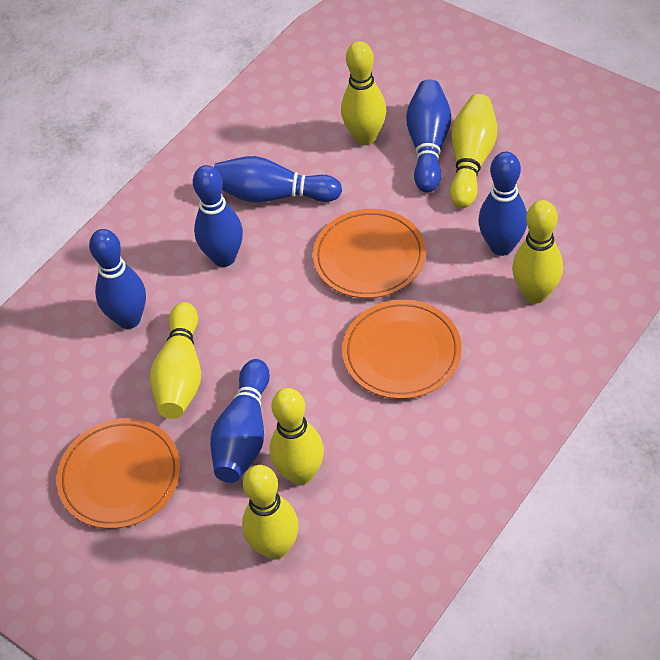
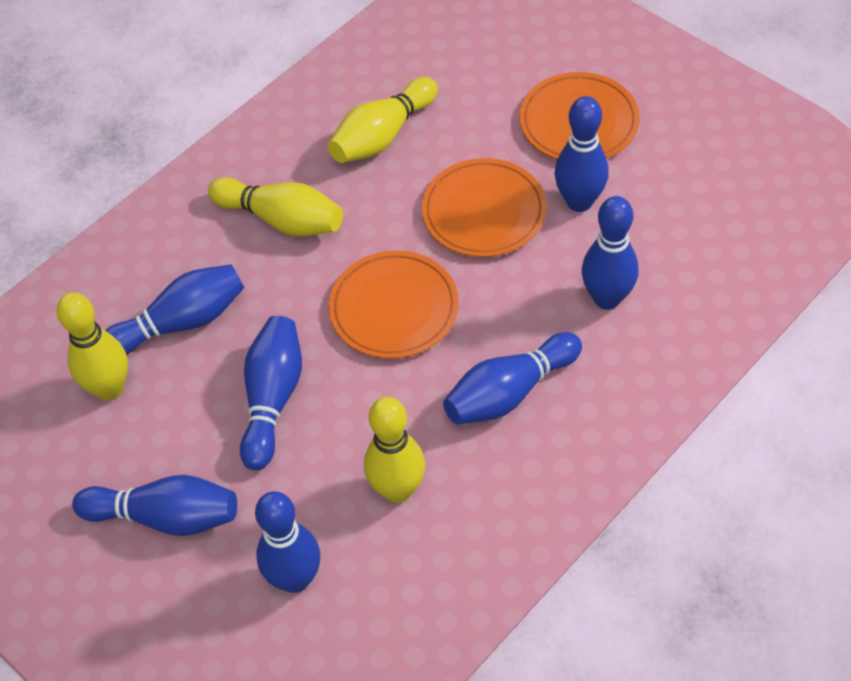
blue bowling pin: 6 -> 7
yellow bowling pin: 6 -> 4

